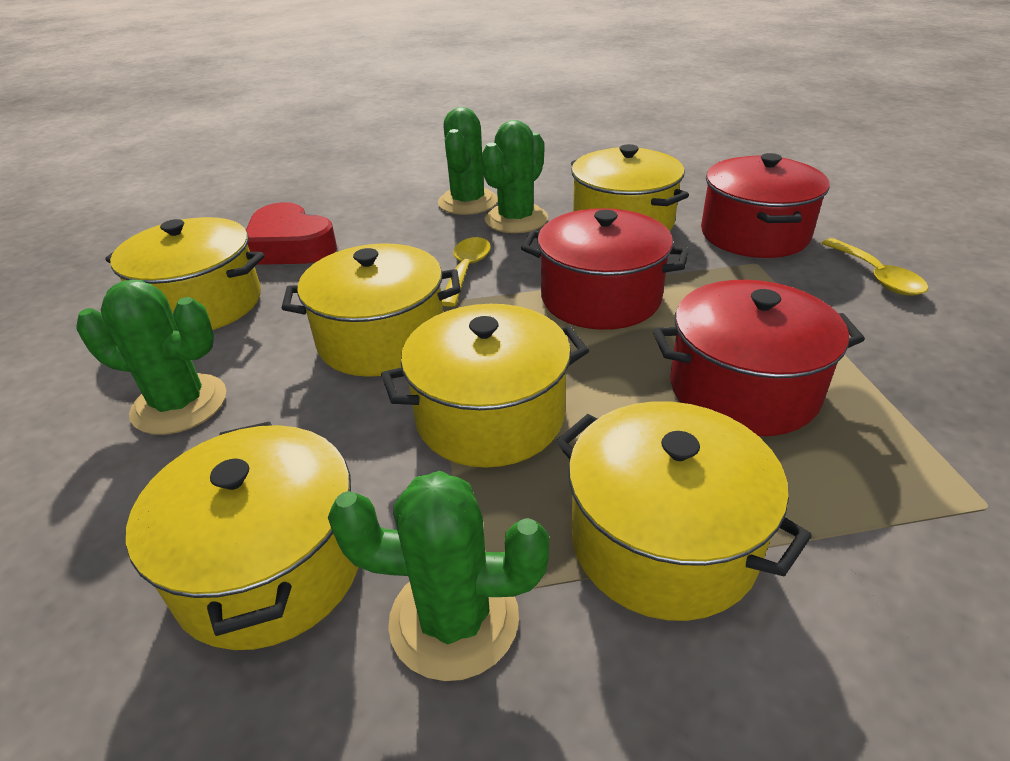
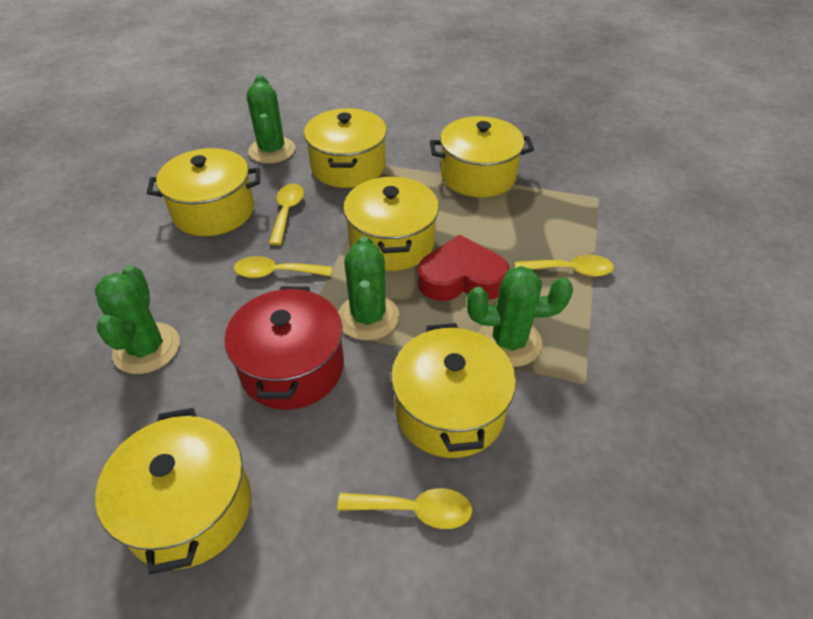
red pot: 3 -> 1
yellow spoon: 2 -> 4

